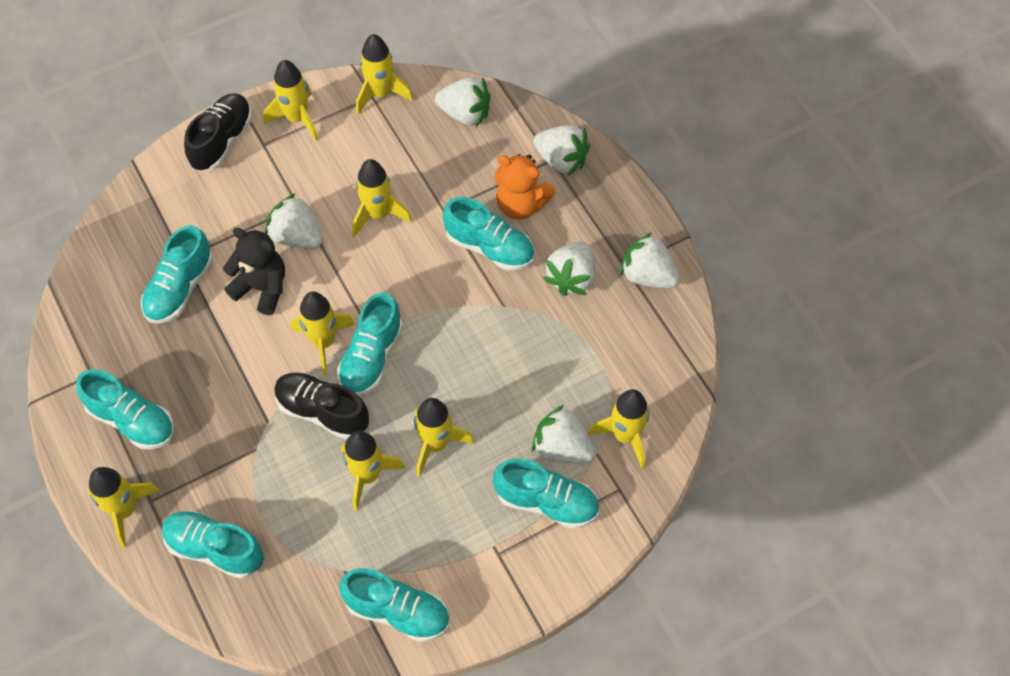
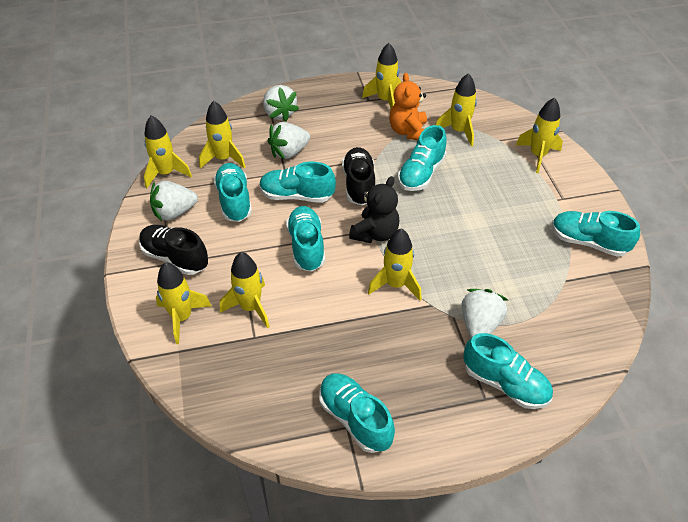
white strawberry: 6 -> 4

